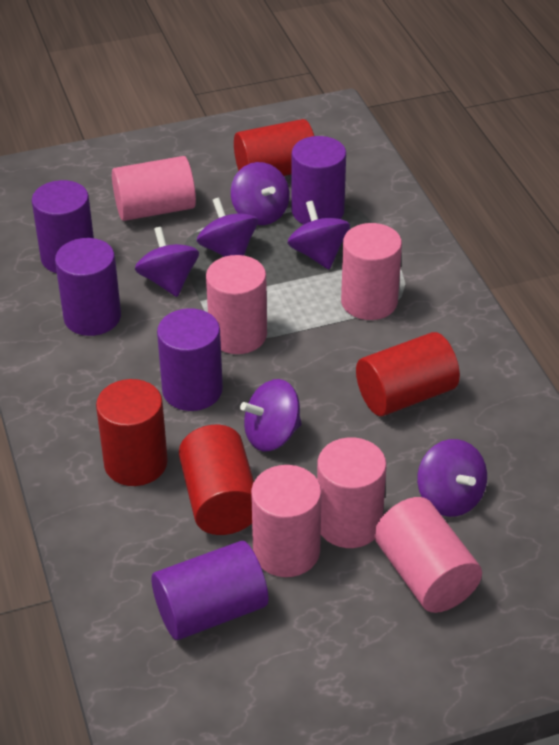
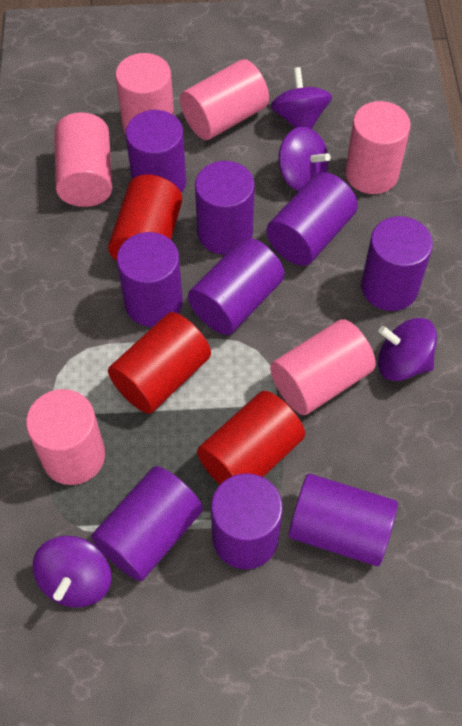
purple cylinder: 5 -> 9
purple spinning top: 6 -> 4
red cylinder: 4 -> 3

